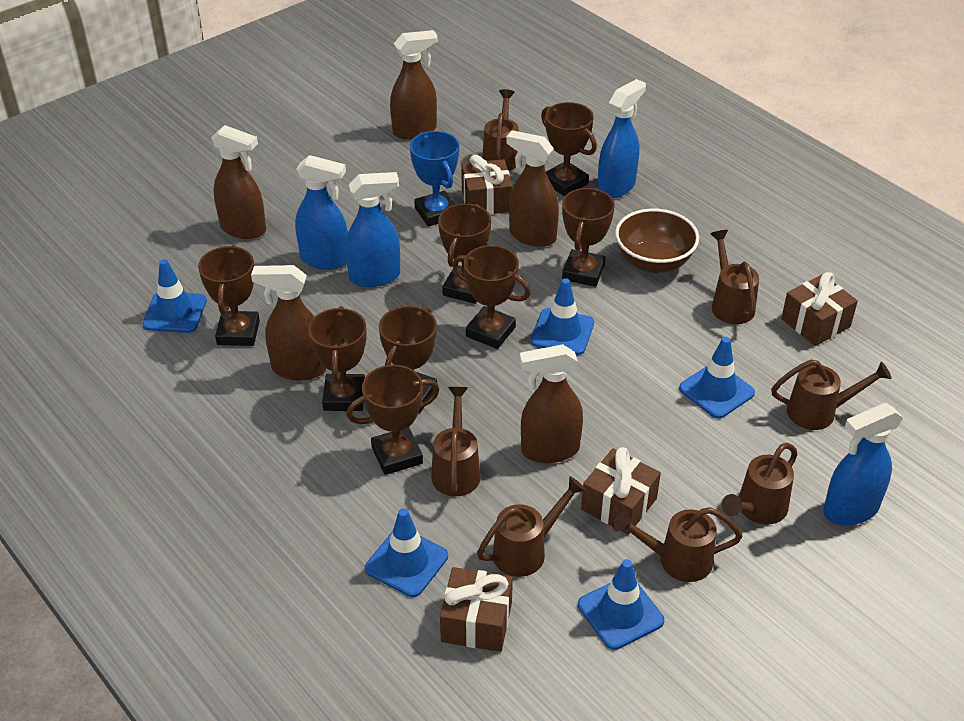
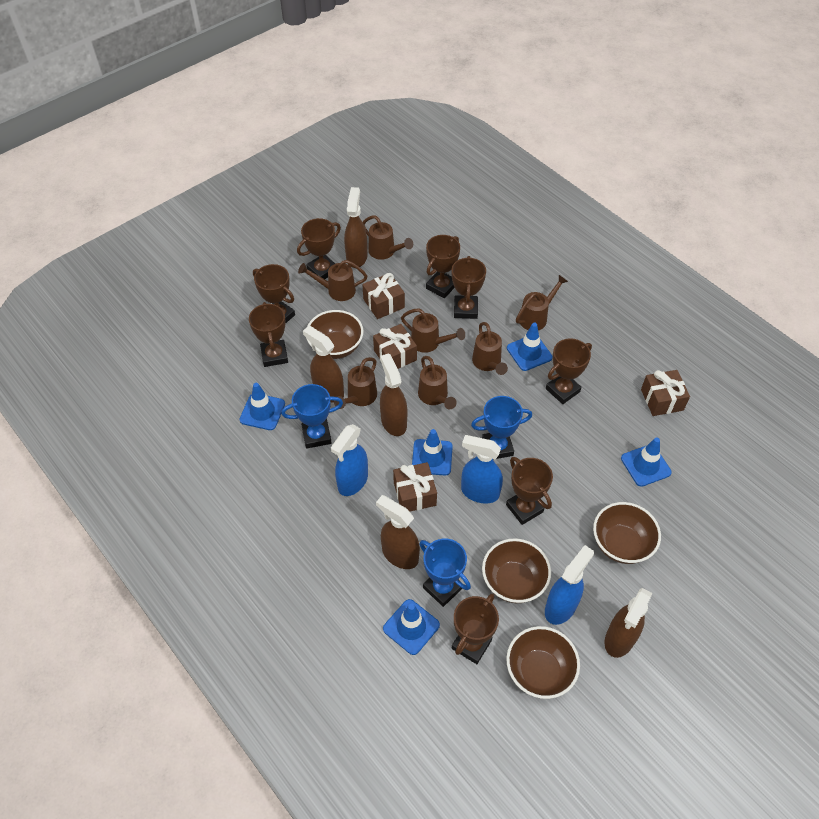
blue spray bottle: 4 -> 3
blue trophy: 1 -> 3
brown bowl: 1 -> 4

